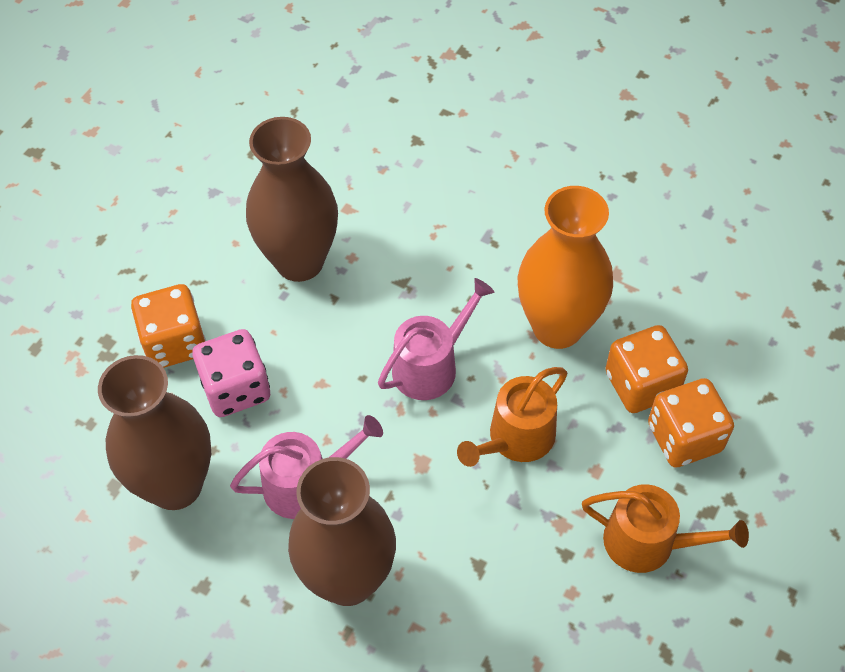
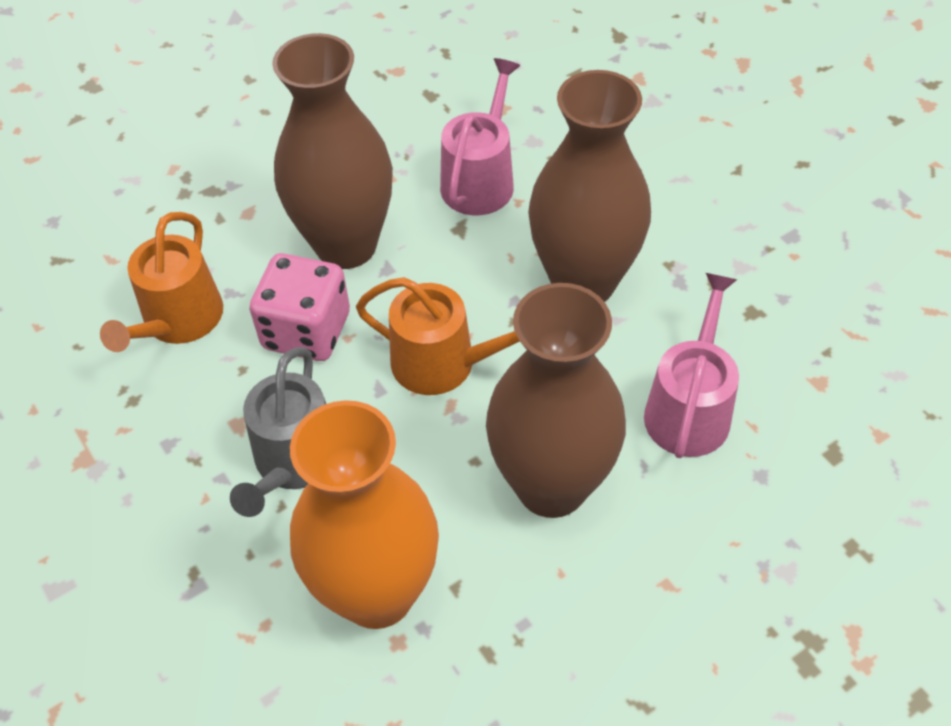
grey watering can: 0 -> 1
orange dice: 3 -> 0

